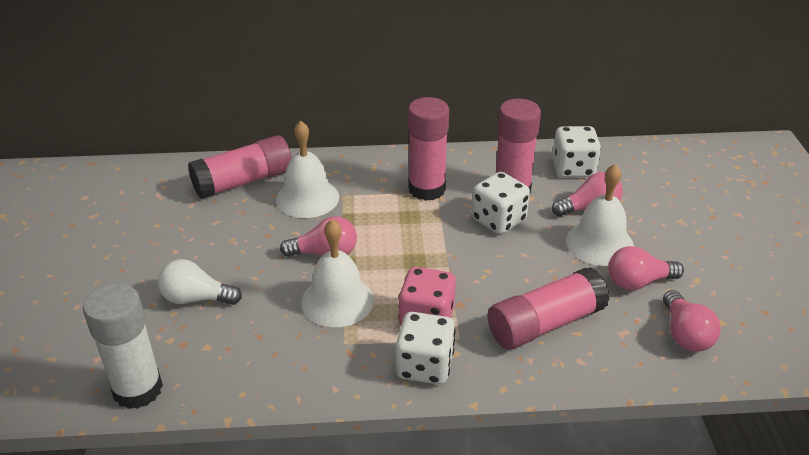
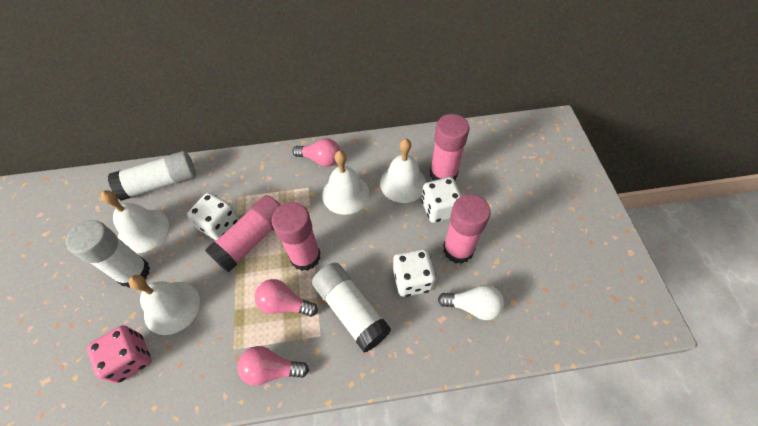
pink light bulb: 4 -> 3
white bell: 3 -> 4
white glue stick: 1 -> 3

